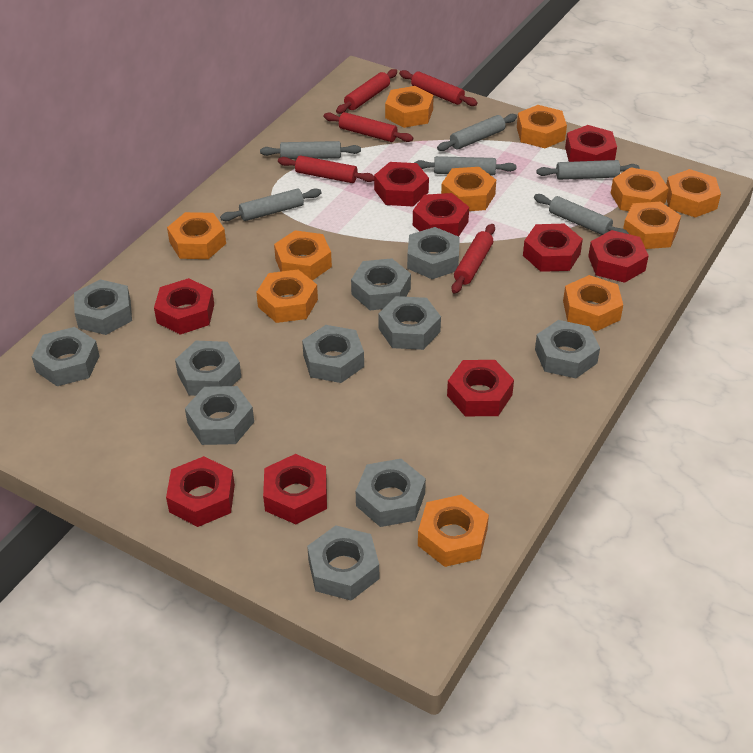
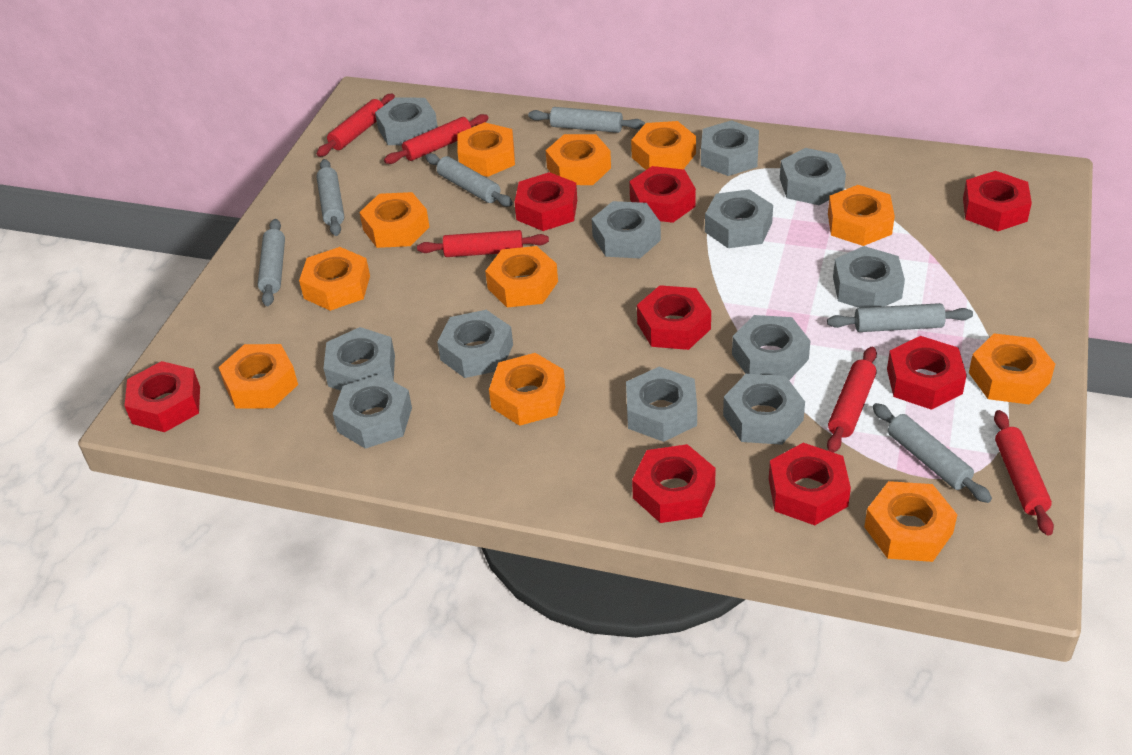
grey nut: 11 -> 12
red nut: 9 -> 8

